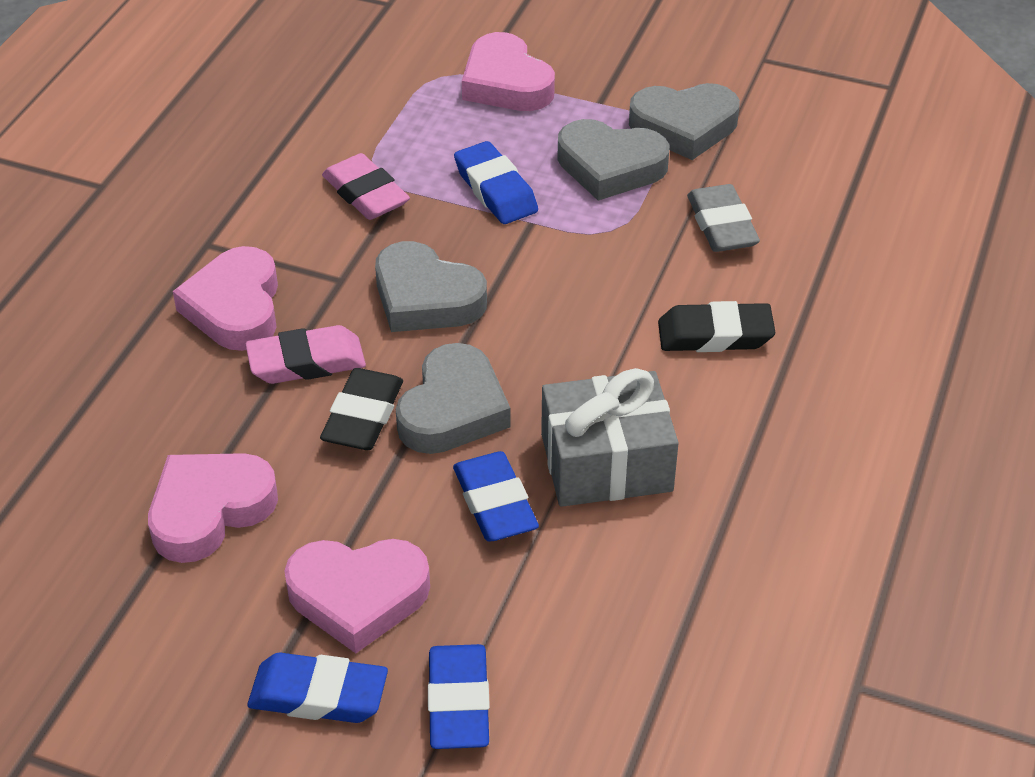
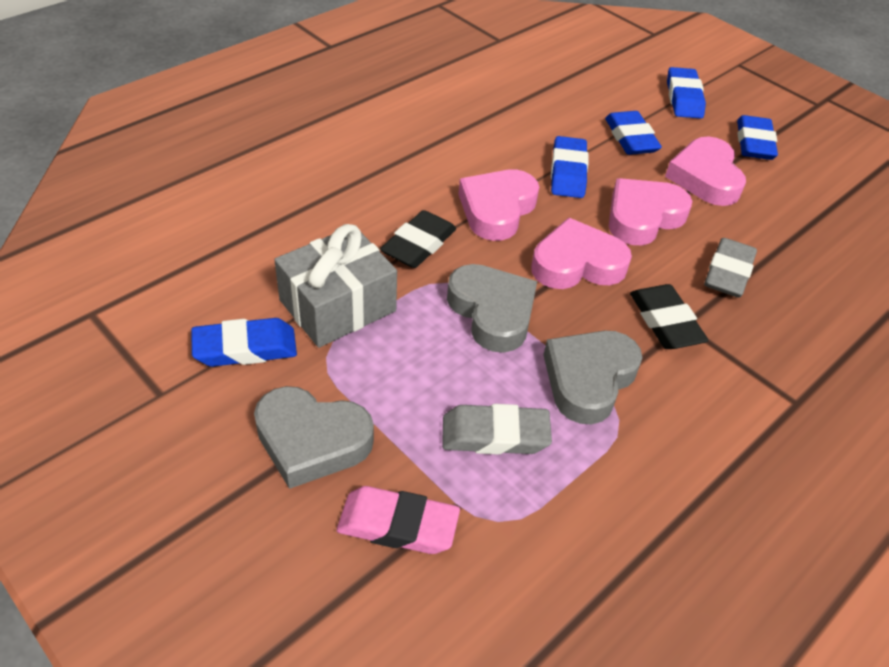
blue eraser: 4 -> 5
grey eraser: 1 -> 2
grey heart: 4 -> 3
pink eraser: 2 -> 1

